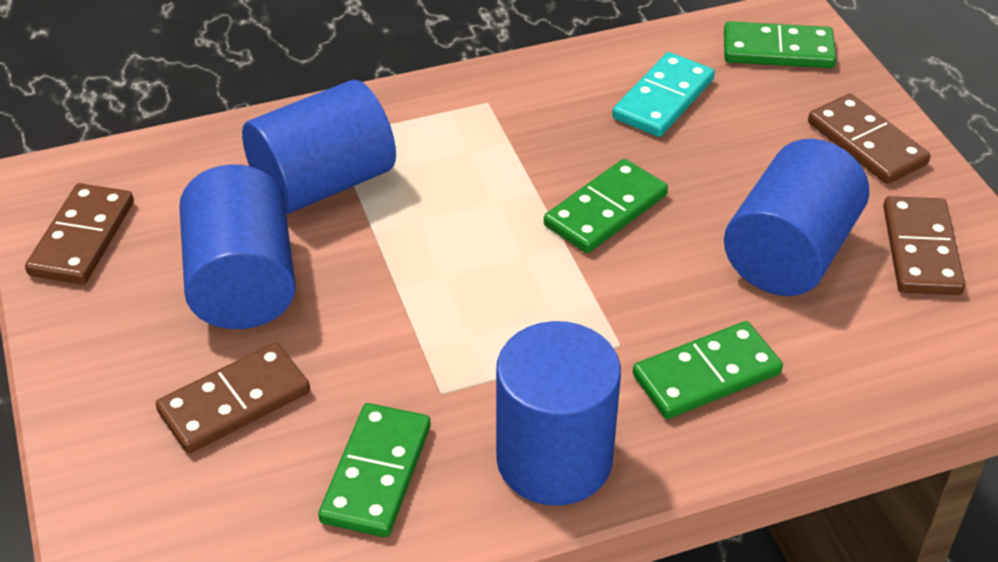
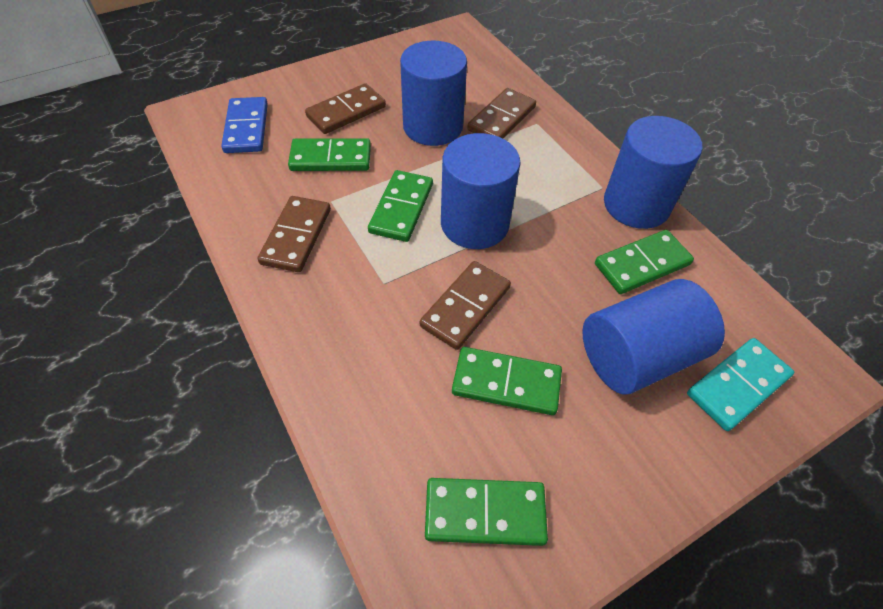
blue domino: 0 -> 1
green domino: 4 -> 5

